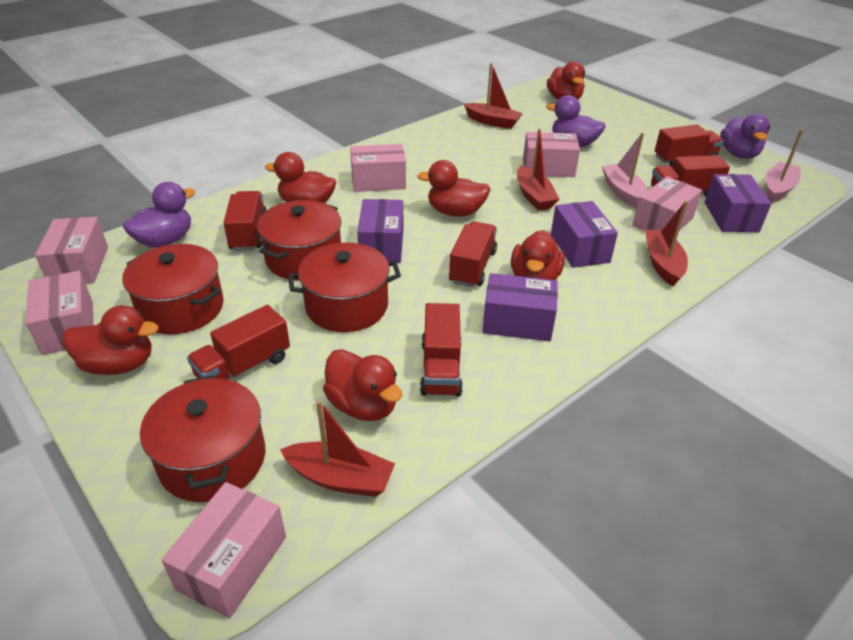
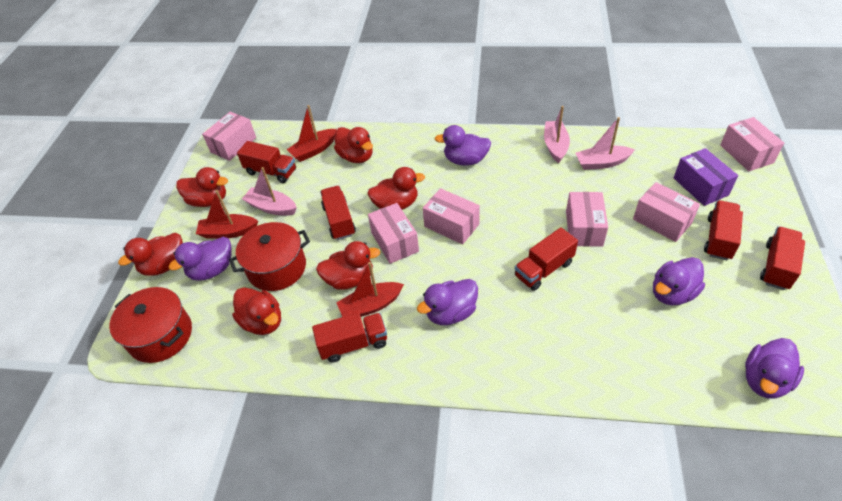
pink boat: 2 -> 3
purple box: 4 -> 1
purple duck: 3 -> 5
red boat: 4 -> 3
red pot: 4 -> 2

